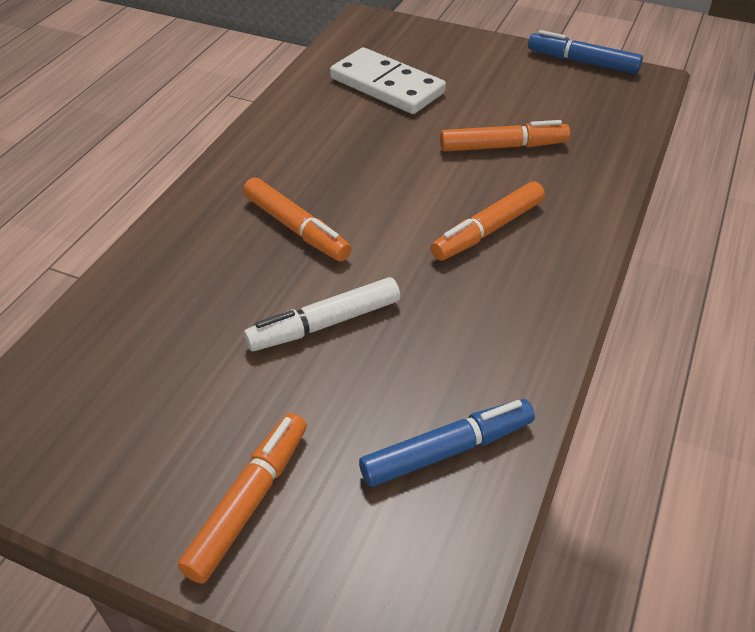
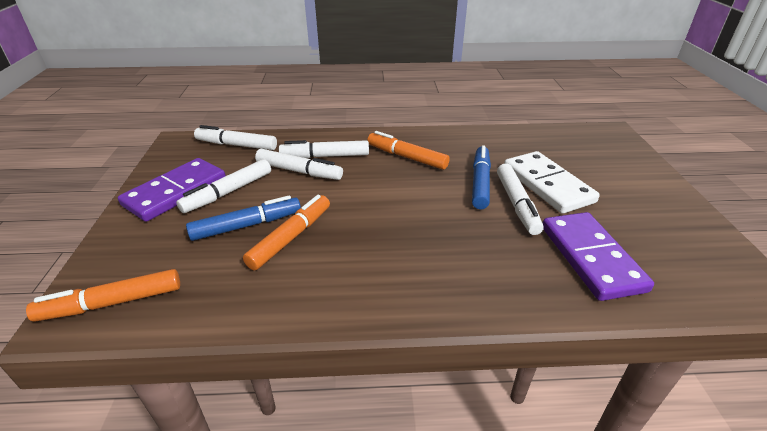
orange marker: 4 -> 3
purple domino: 0 -> 2
white marker: 1 -> 5

